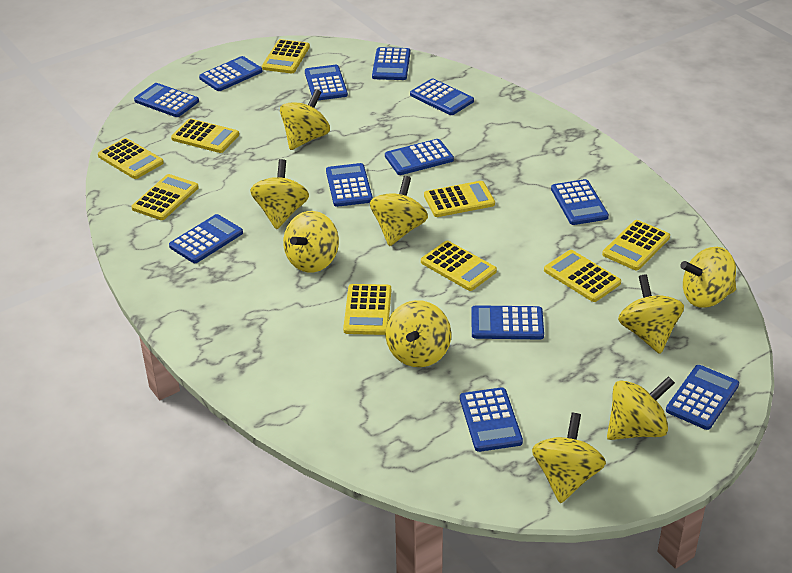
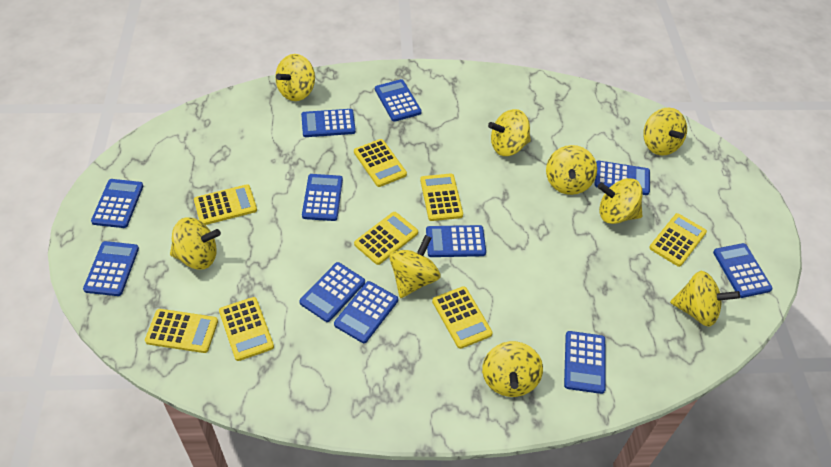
blue calculator: 12 -> 11
yellow calculator: 9 -> 8

